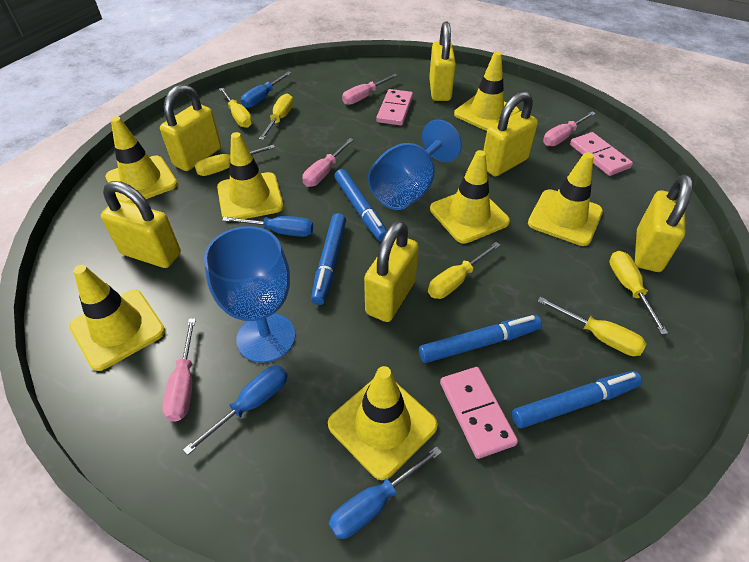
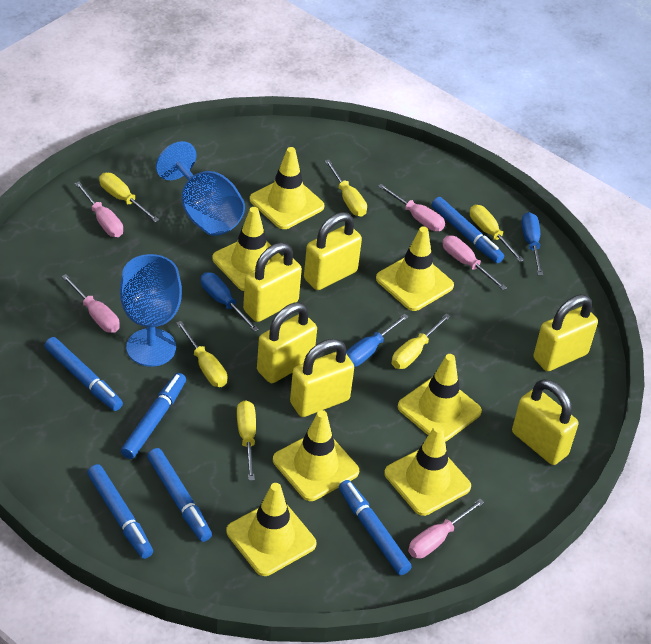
blue marker: 4 -> 6
blue screwdriver: 4 -> 3
pink domino: 3 -> 0
pink screwdriver: 4 -> 5

